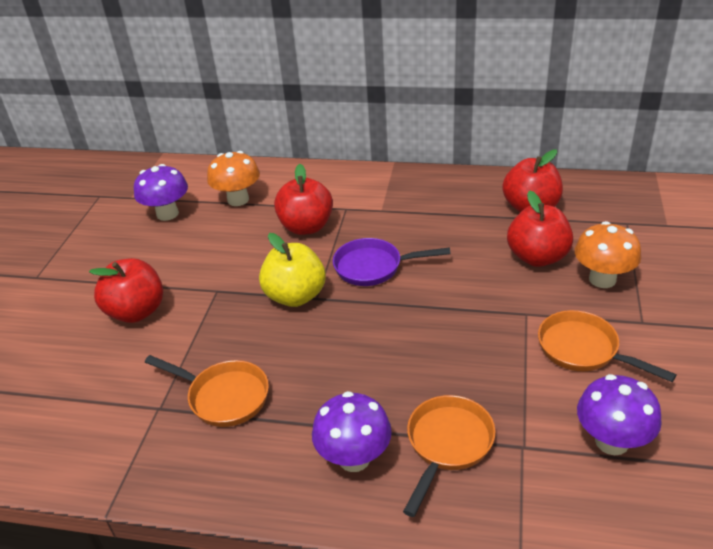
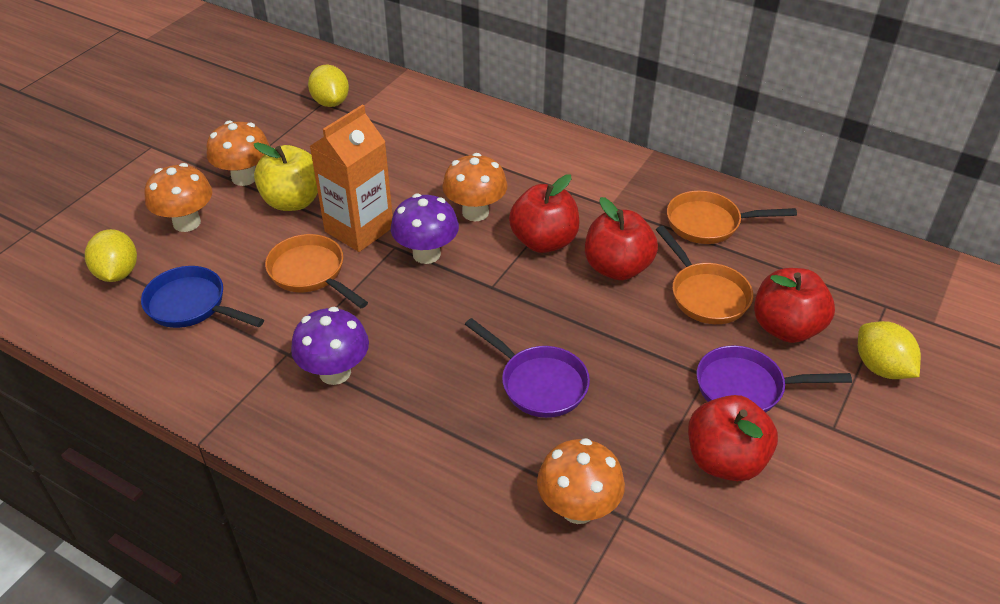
blue pan: 0 -> 1
orange carton: 0 -> 1
orange mushroom: 2 -> 4
purple mushroom: 3 -> 2
purple pan: 1 -> 2
yellow lemon: 0 -> 3

